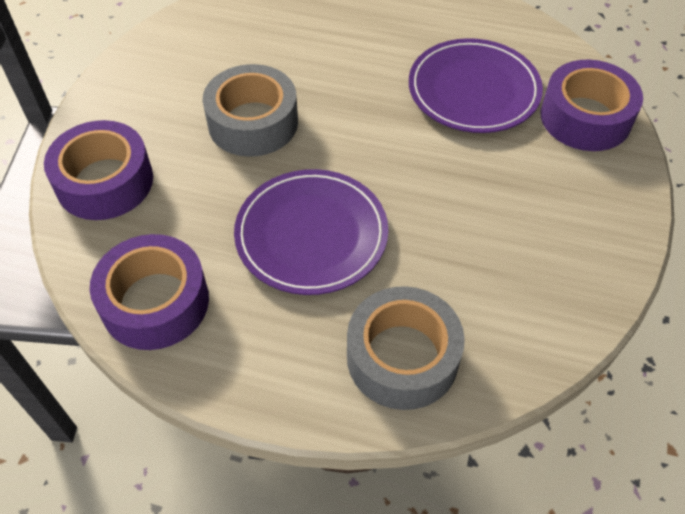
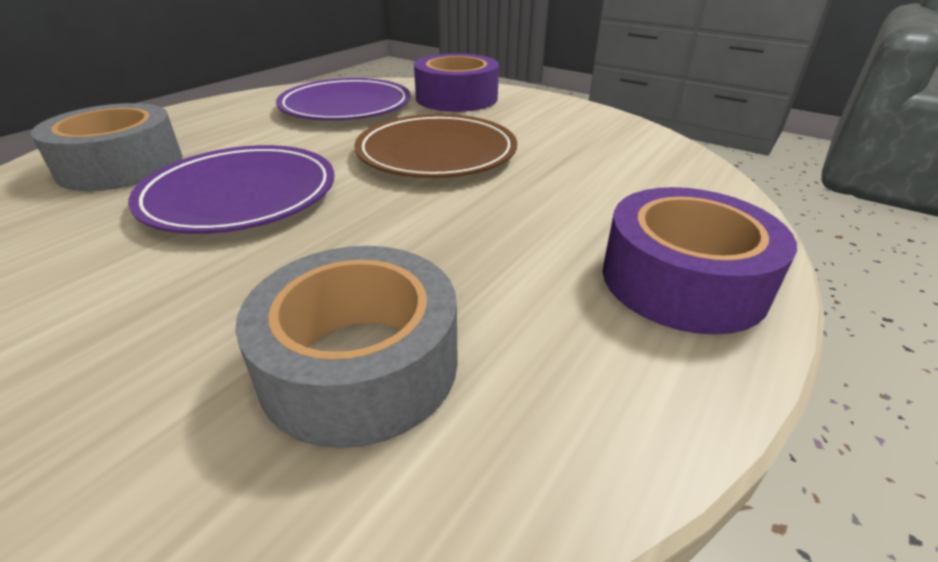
brown plate: 0 -> 1
purple tape: 3 -> 2

